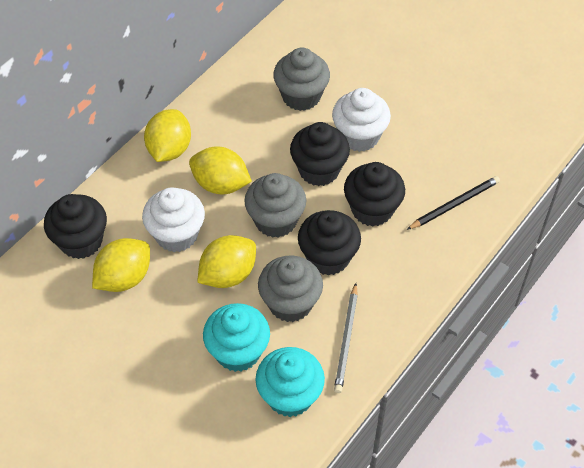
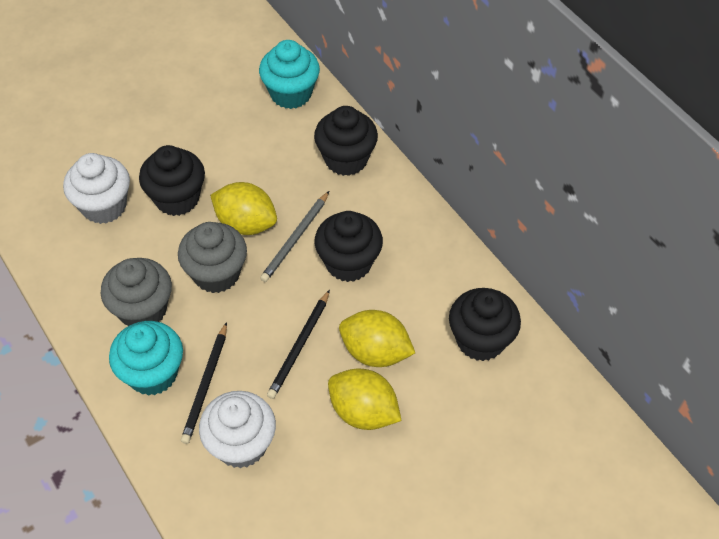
black pencil: 1 -> 2
grey cupcake: 3 -> 2
yellow lemon: 4 -> 3

